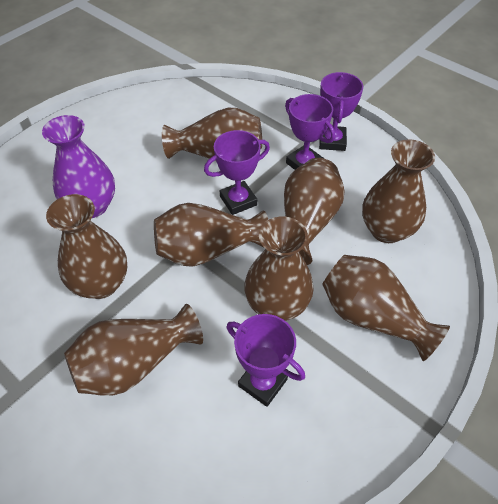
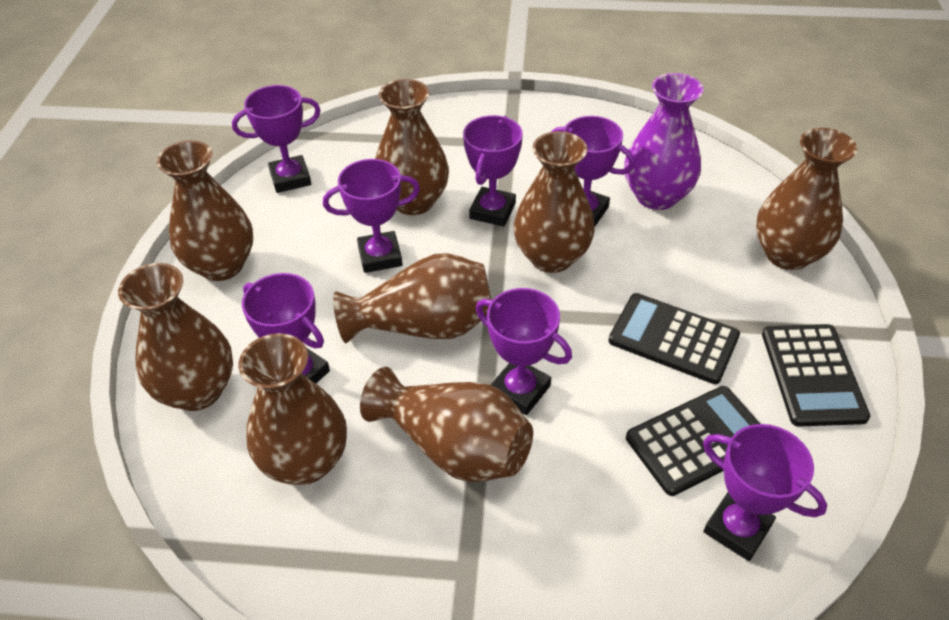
black calculator: 0 -> 3
purple trophy: 4 -> 7

